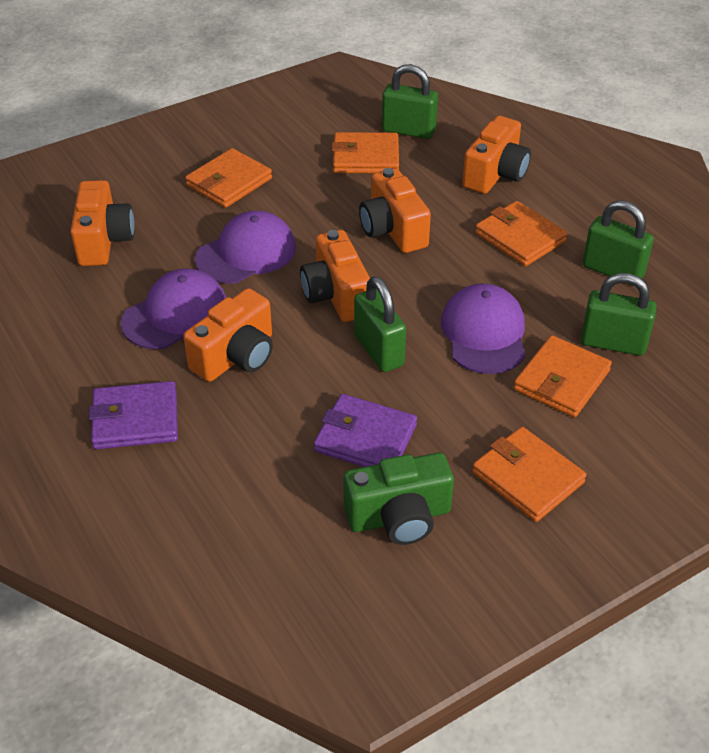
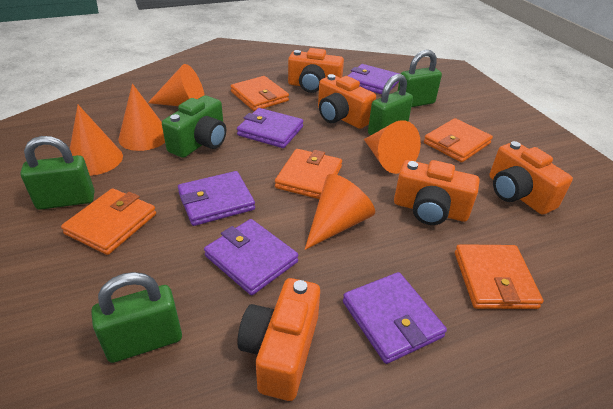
orange cone: 0 -> 5
purple cap: 3 -> 0
purple wallet: 2 -> 5

